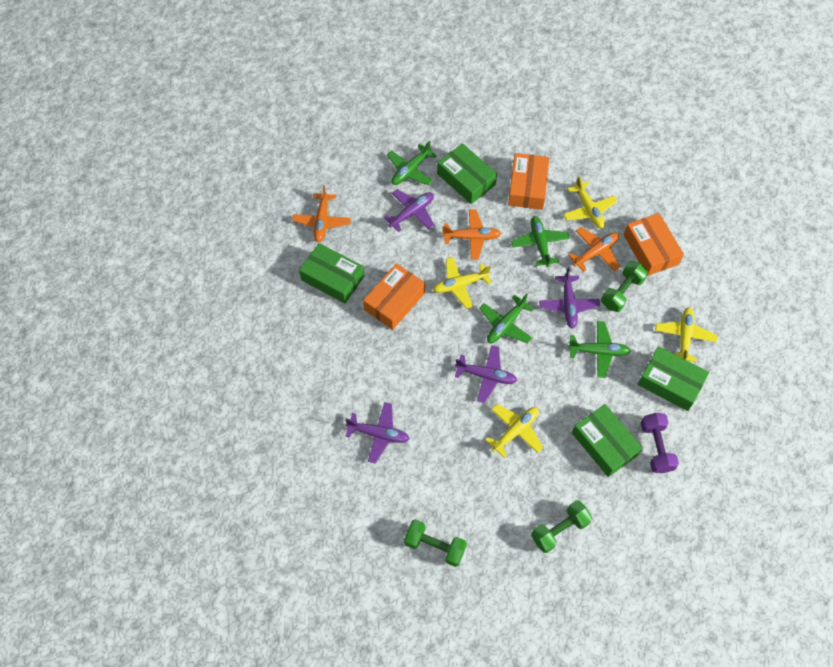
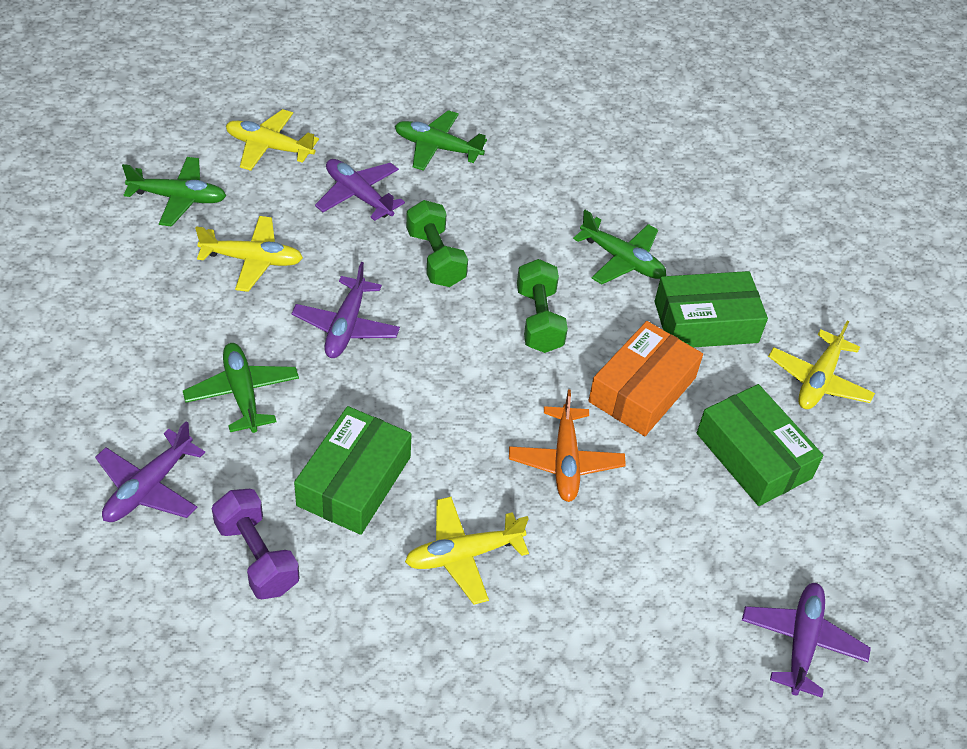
green box: 4 -> 3
green dumbbell: 3 -> 2
orange box: 3 -> 1
orange plane: 3 -> 1

